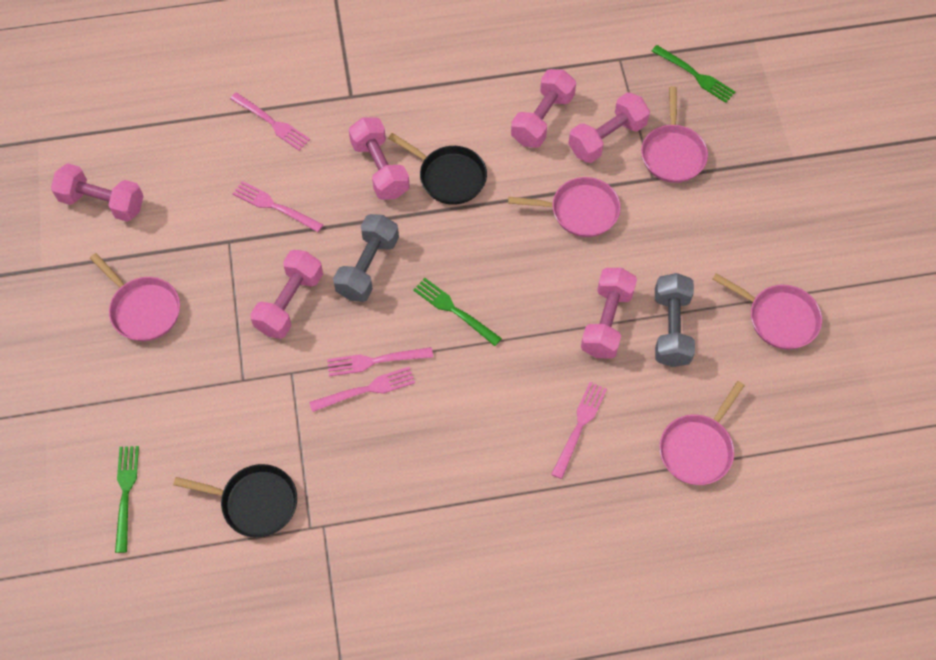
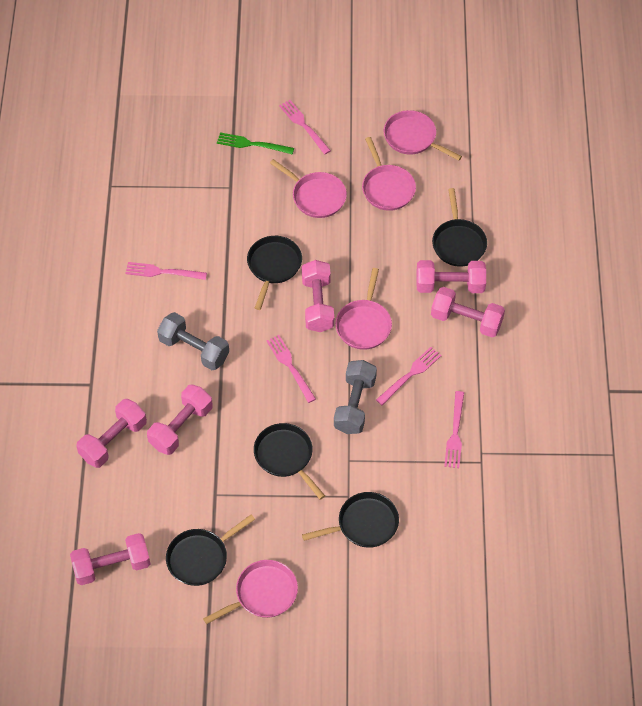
black pan: 2 -> 5
green fork: 3 -> 1

